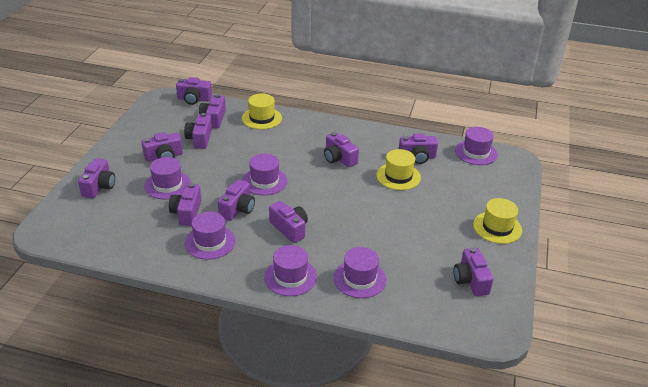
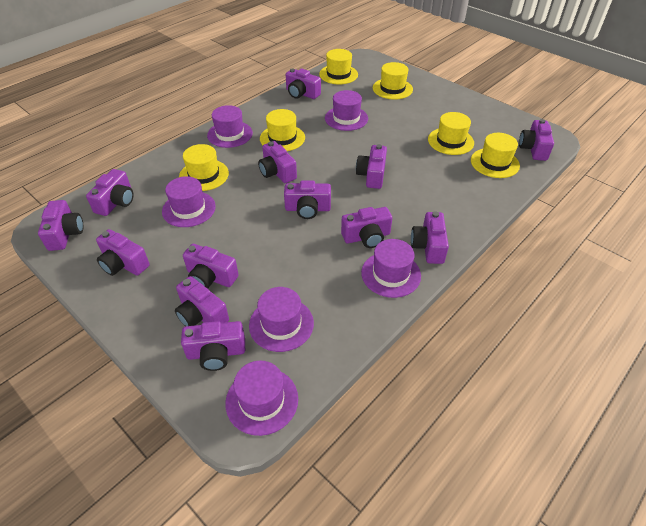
purple camera: 11 -> 13
yellow hat: 3 -> 6

